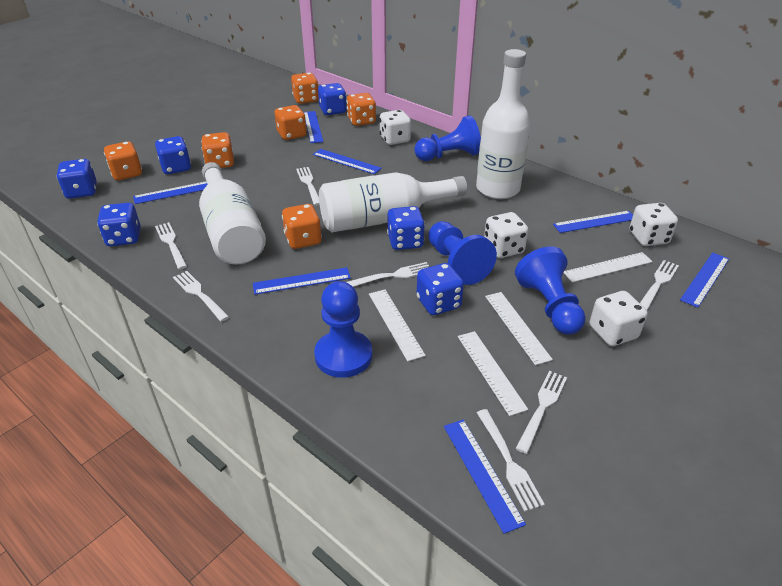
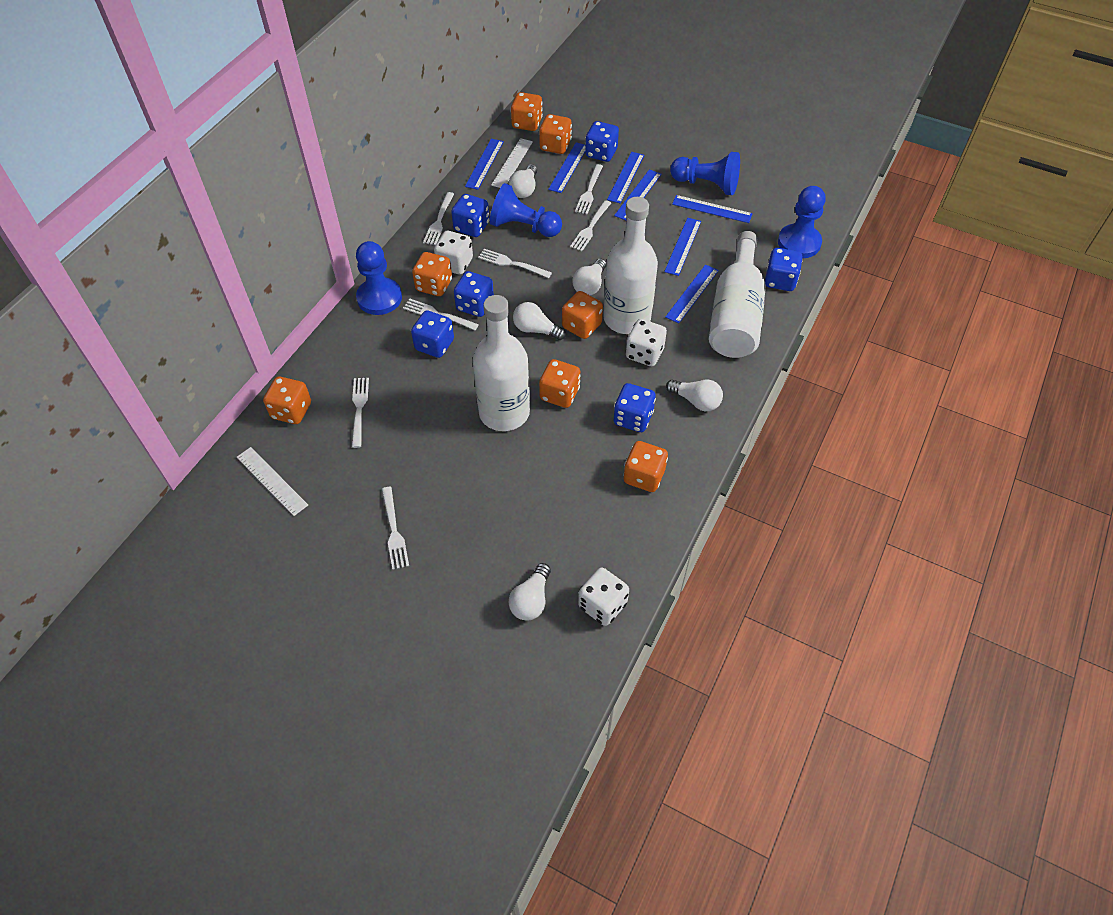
orange dice: 6 -> 7
white dice: 4 -> 3
white light bulb: 0 -> 5
white ruler: 4 -> 2

